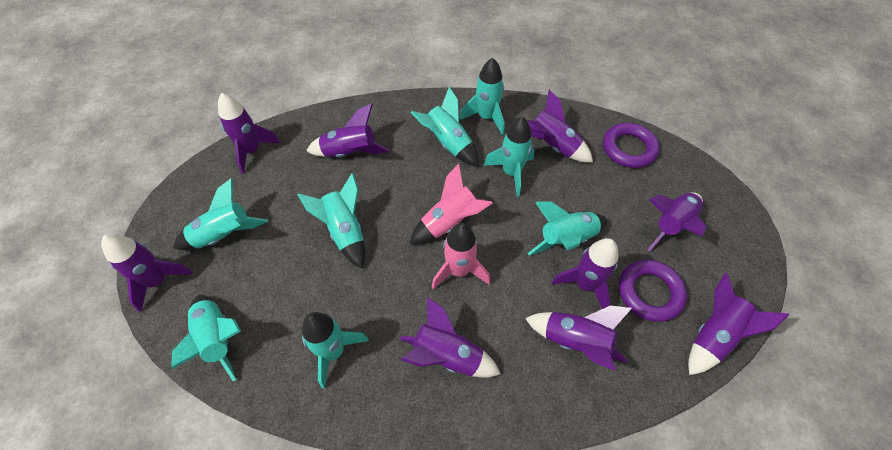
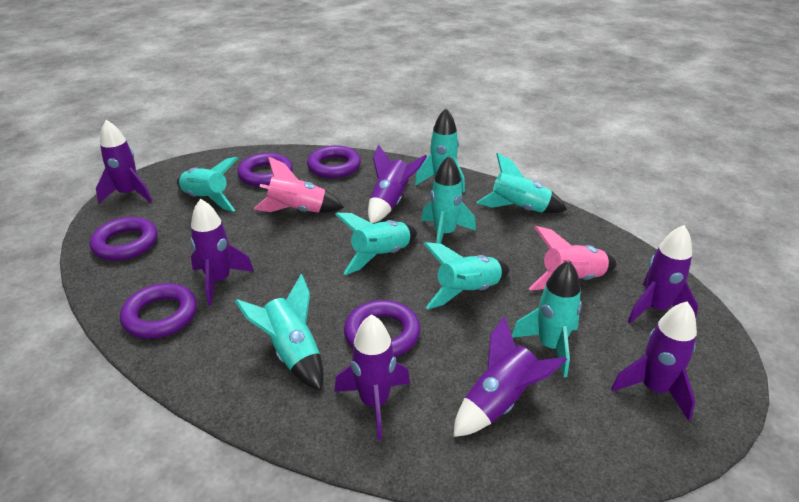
purple ring: 2 -> 5
purple rocket: 9 -> 7

